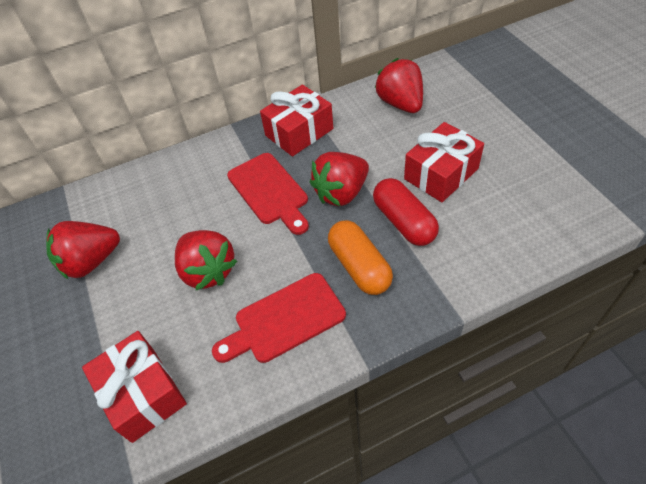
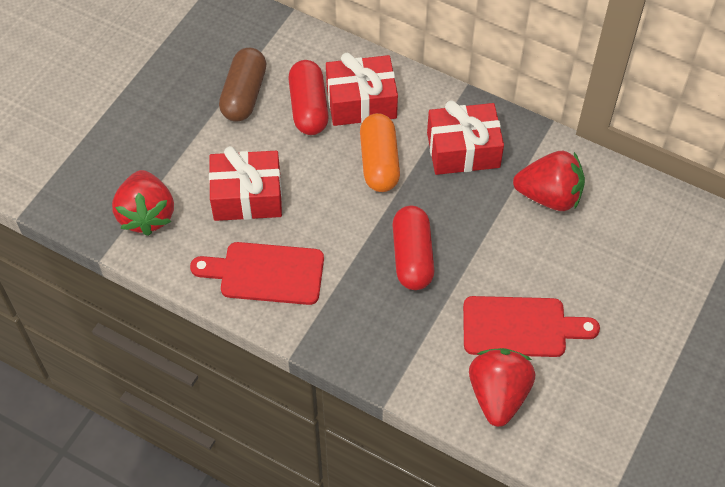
brown capsule: 0 -> 1
red capsule: 1 -> 2
red strawberry: 4 -> 3

